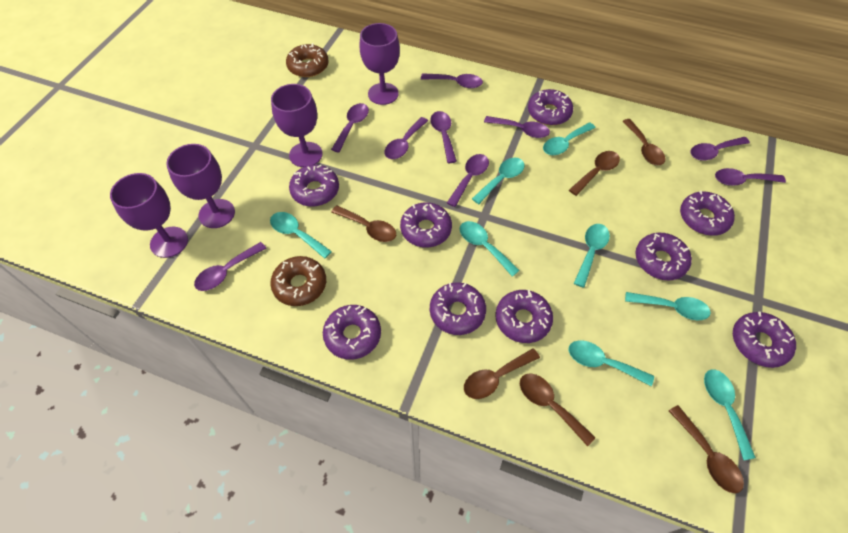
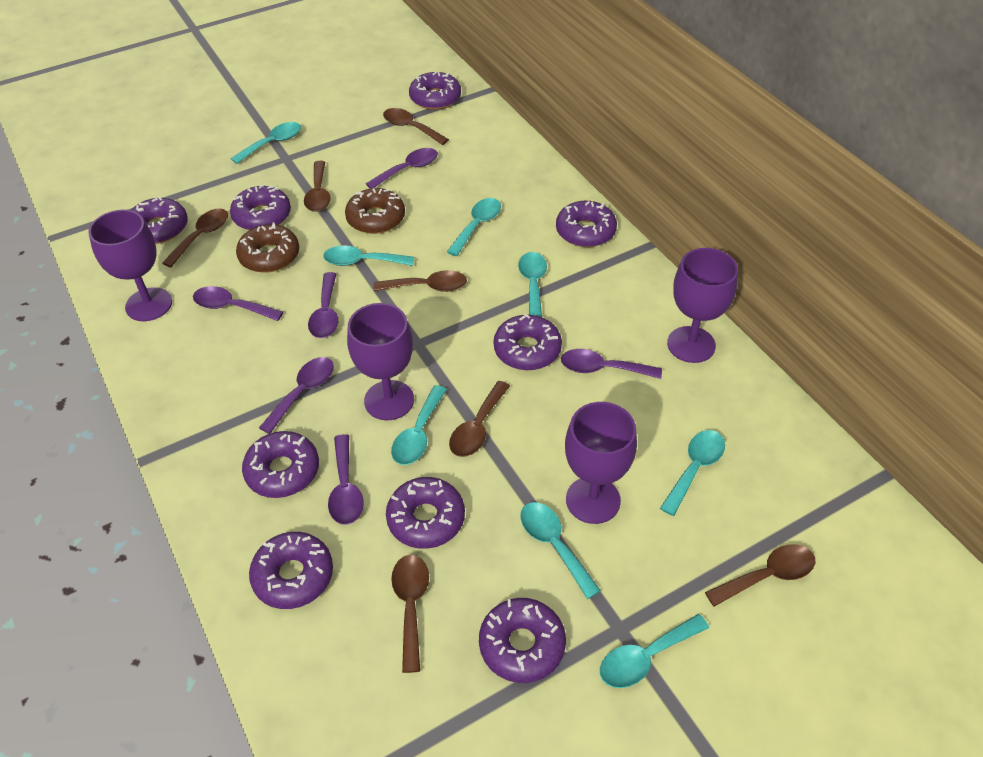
brown spoon: 6 -> 7
purple spoon: 9 -> 6

